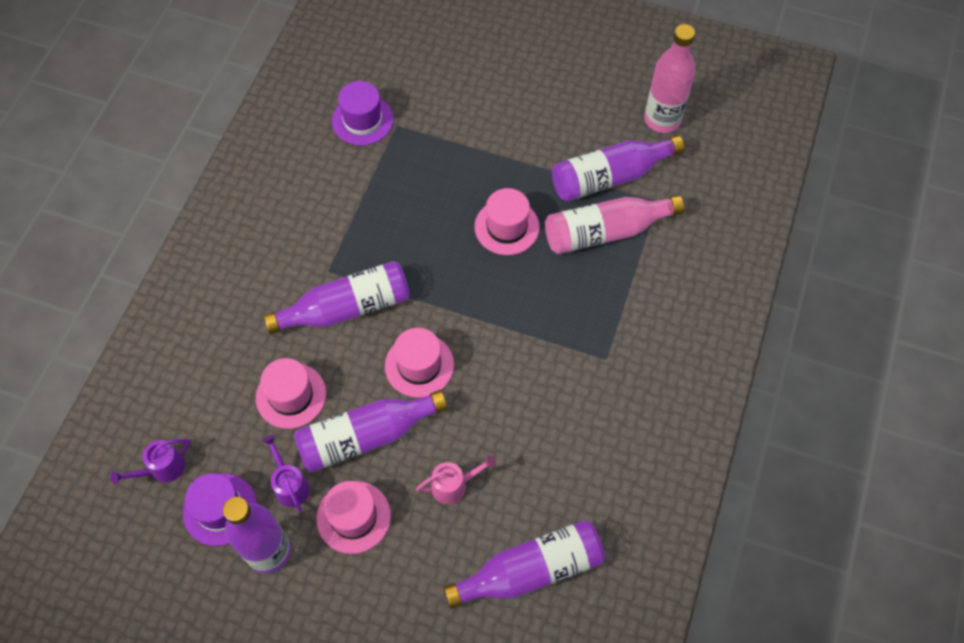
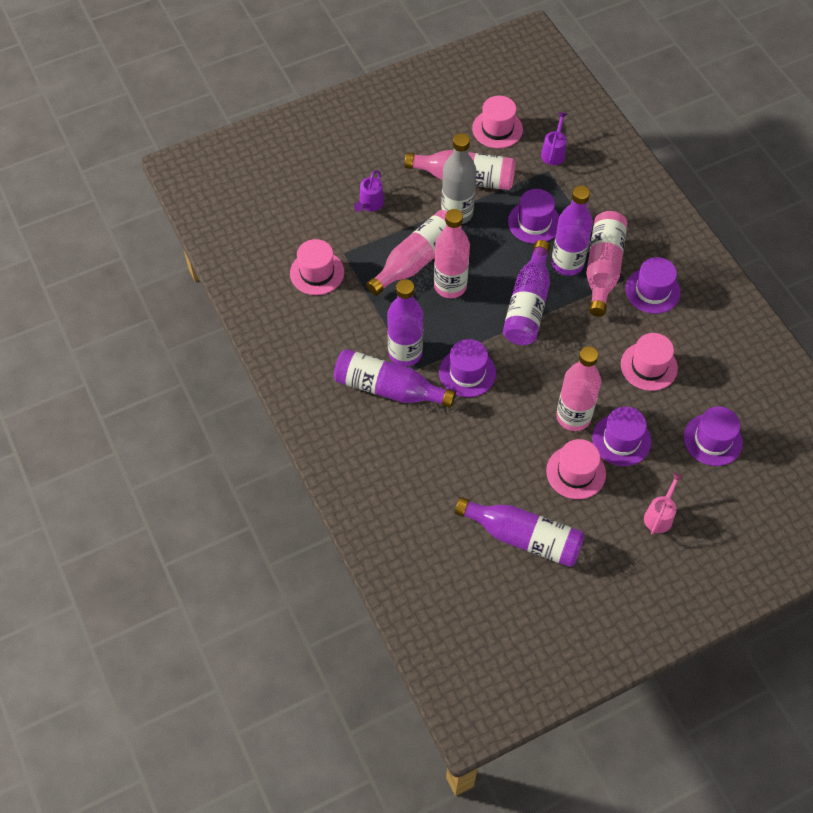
grey bottle: 0 -> 1
pink bottle: 2 -> 5
purple hat: 2 -> 5

